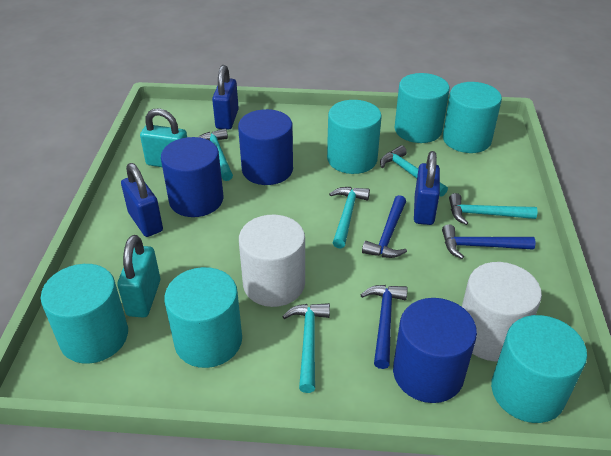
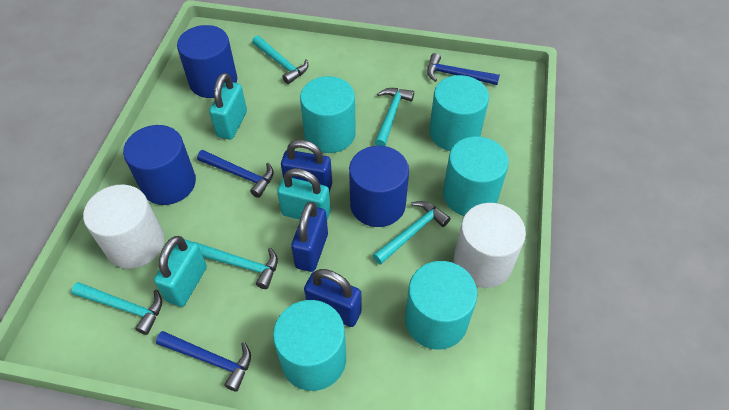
turquoise cylinder: 6 -> 5
turquoise padlock: 2 -> 3

